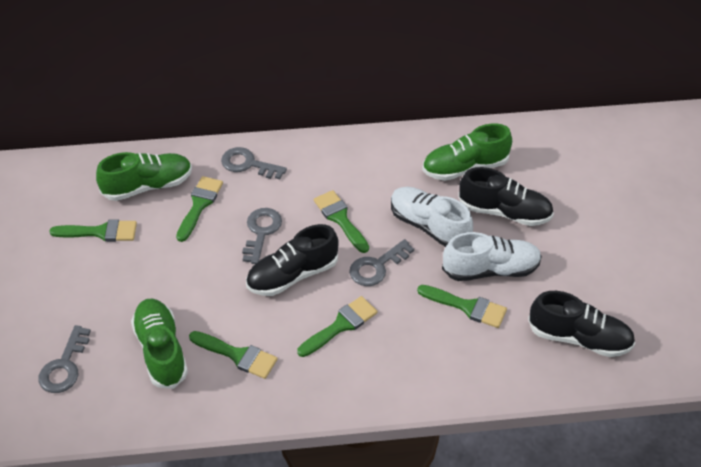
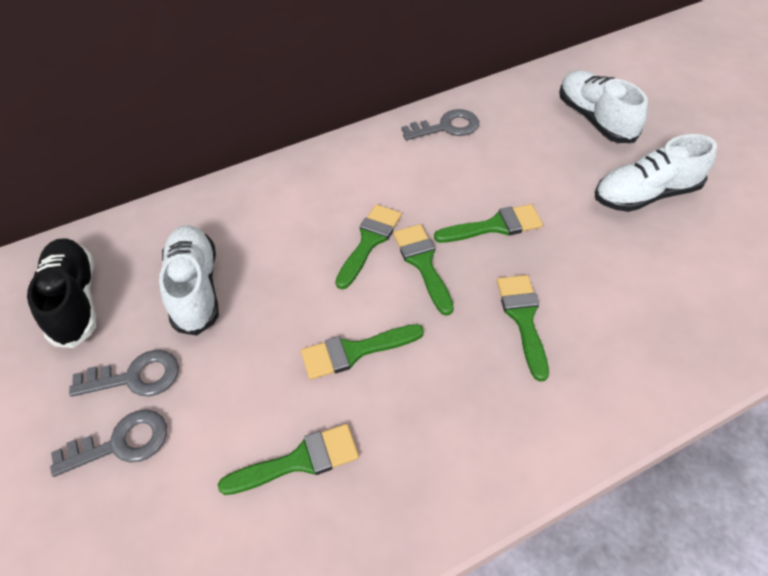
black shoe: 3 -> 1
green shoe: 3 -> 0
grey key: 4 -> 3
white shoe: 2 -> 3

